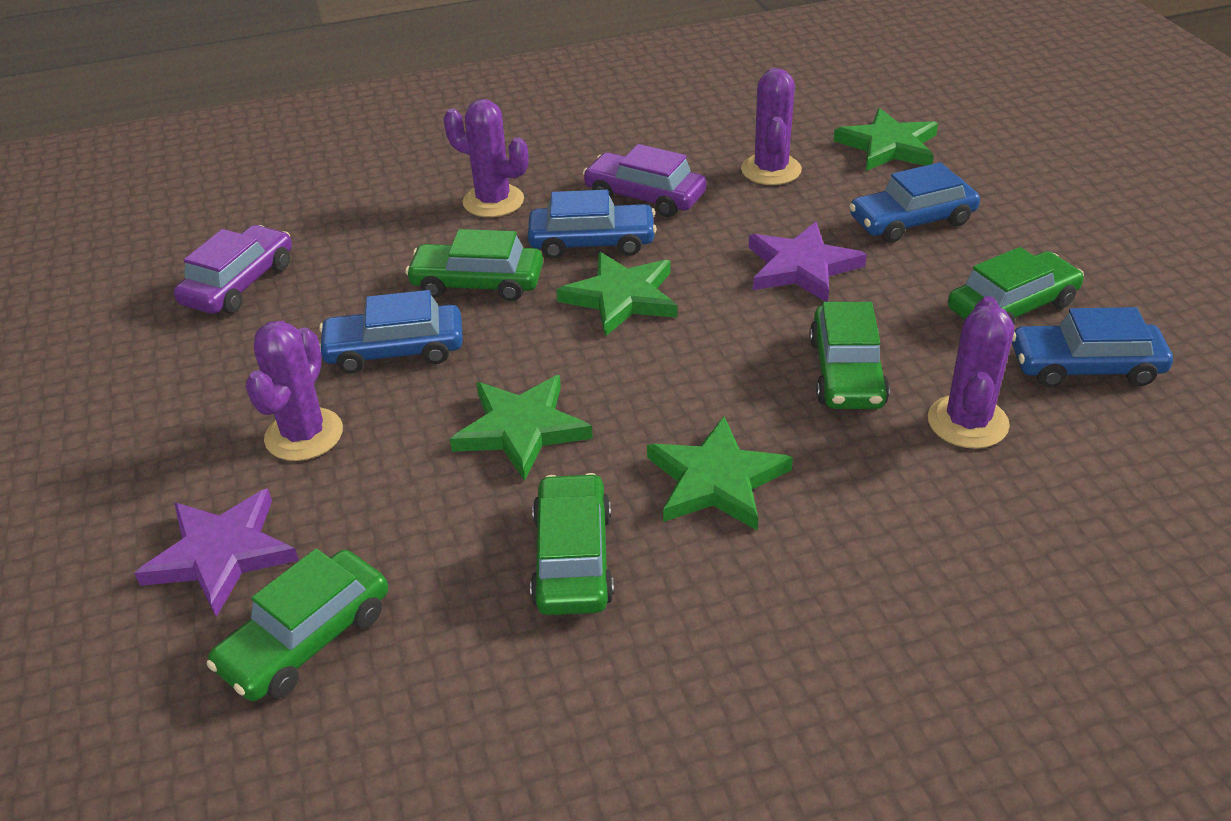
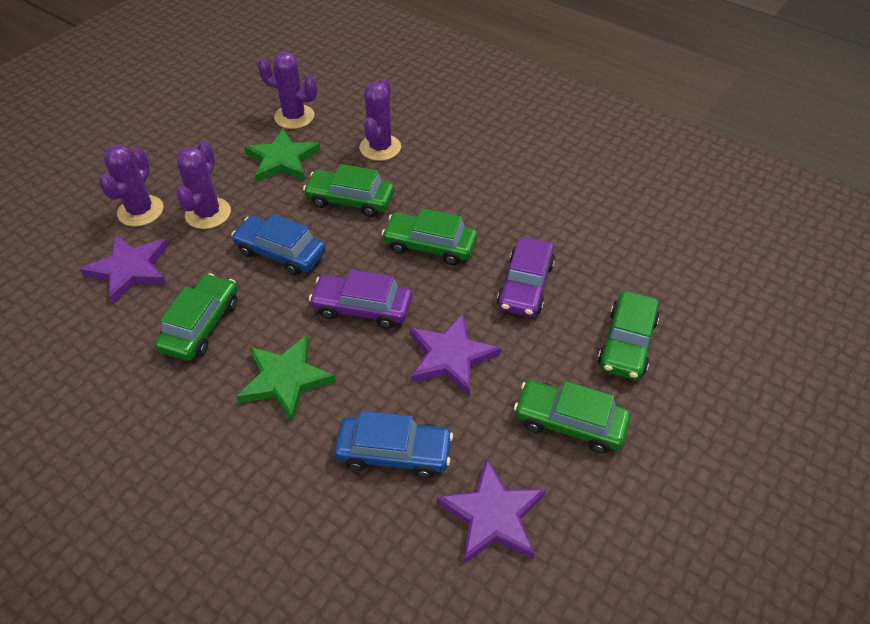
blue car: 4 -> 2
green star: 4 -> 2
purple star: 2 -> 3

